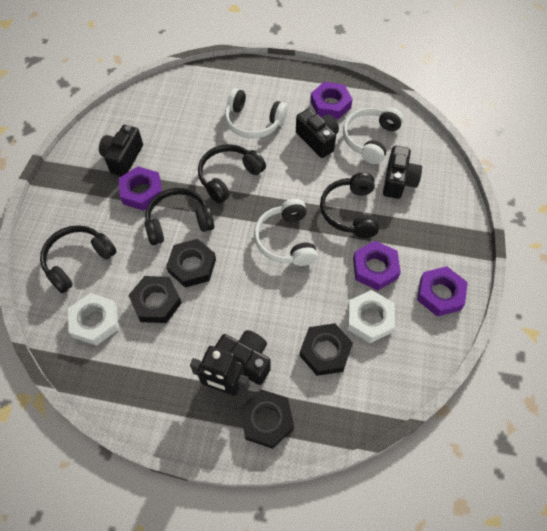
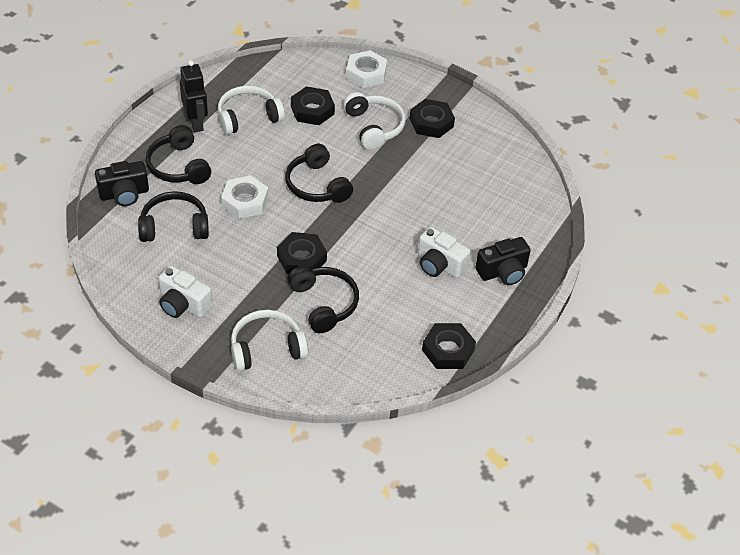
black camera: 4 -> 2
purple nut: 4 -> 0
white camera: 0 -> 2

